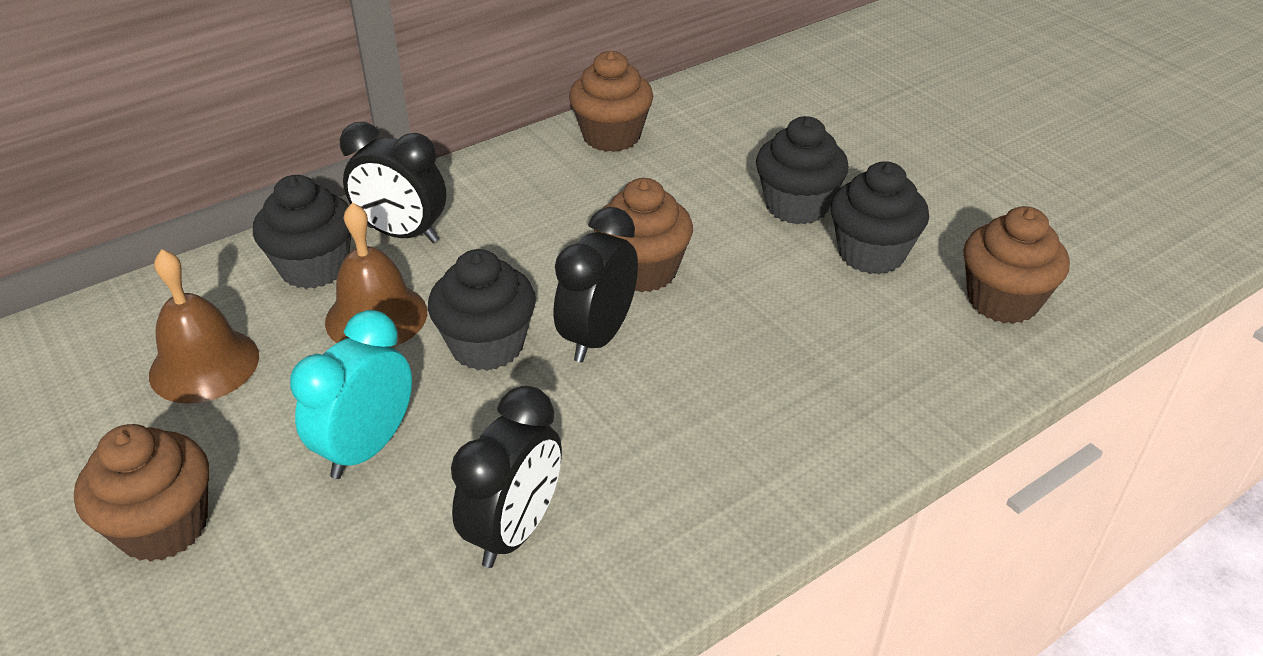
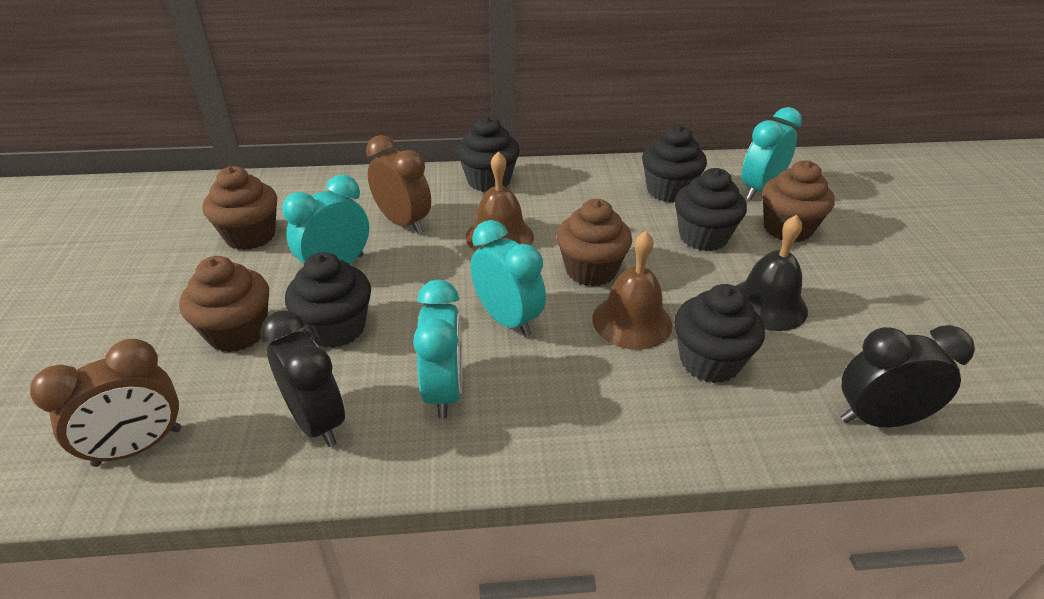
black bell: 0 -> 1
black clock: 3 -> 2
black cupcake: 4 -> 5
brown clock: 0 -> 2
turquoise clock: 1 -> 4

